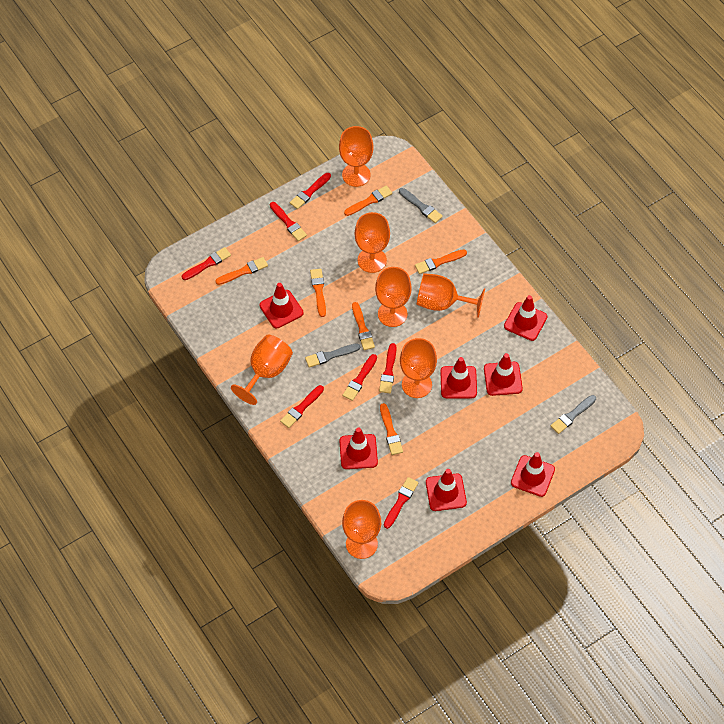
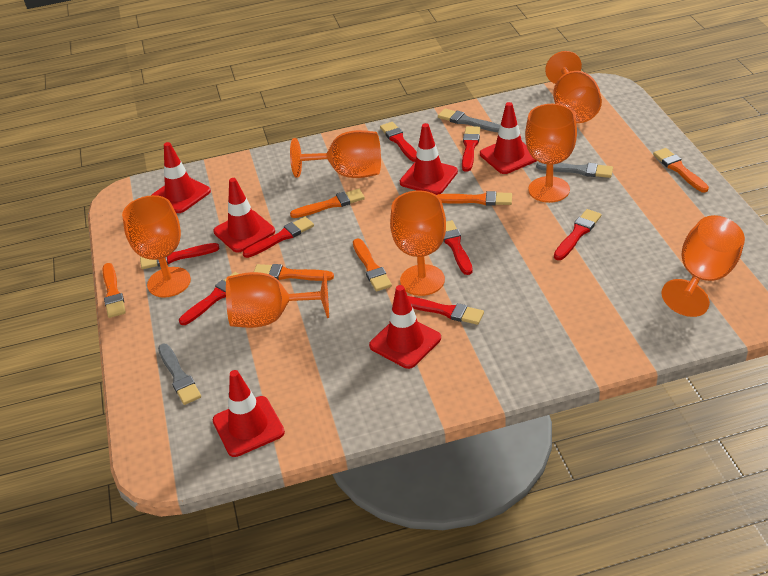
red brush: 7 -> 8
red traffic cone: 7 -> 6

